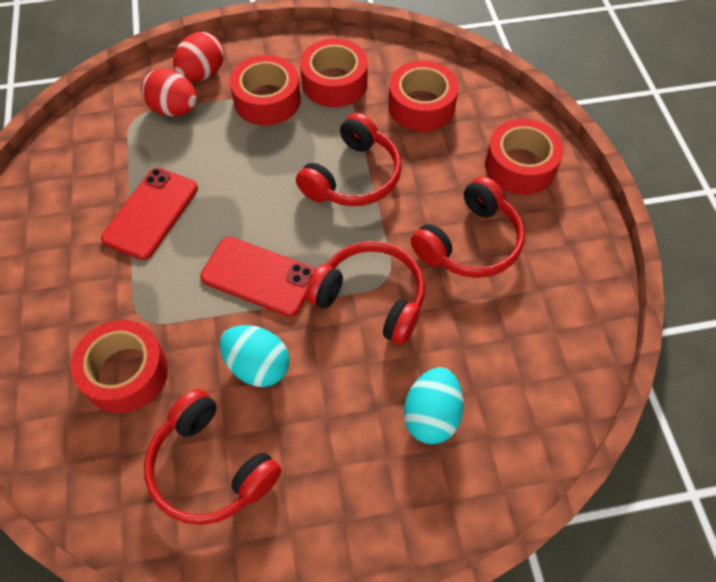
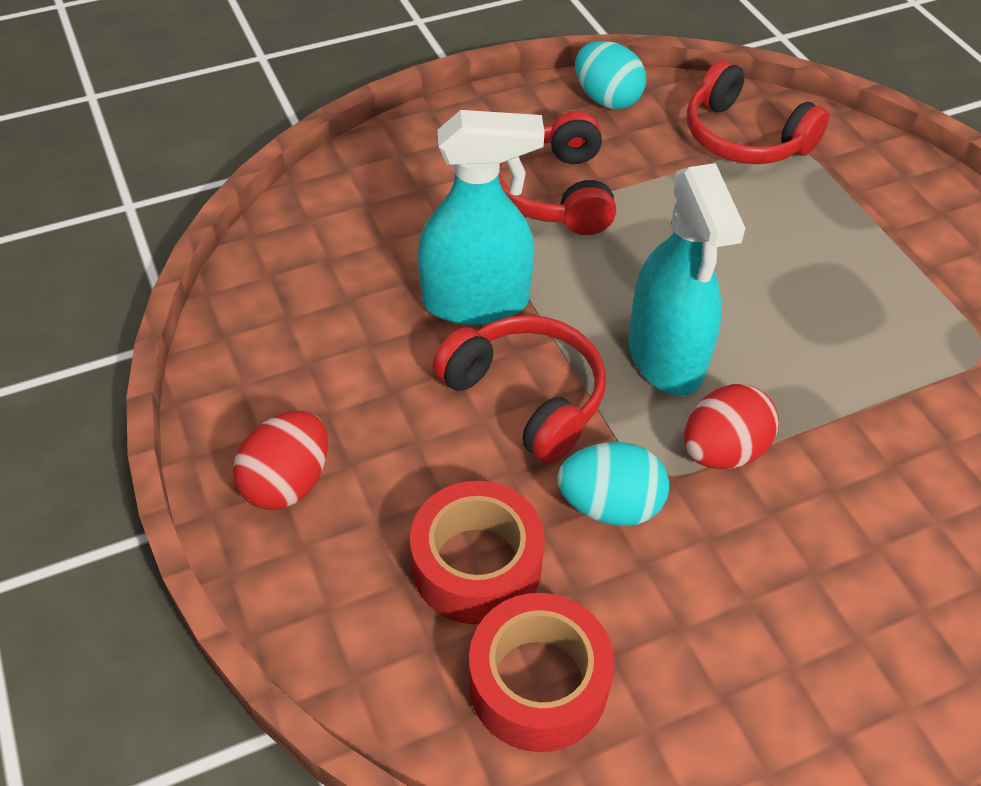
red headphones: 4 -> 3
red phone: 2 -> 0
red tape: 5 -> 2
turquoise spray bottle: 0 -> 2

